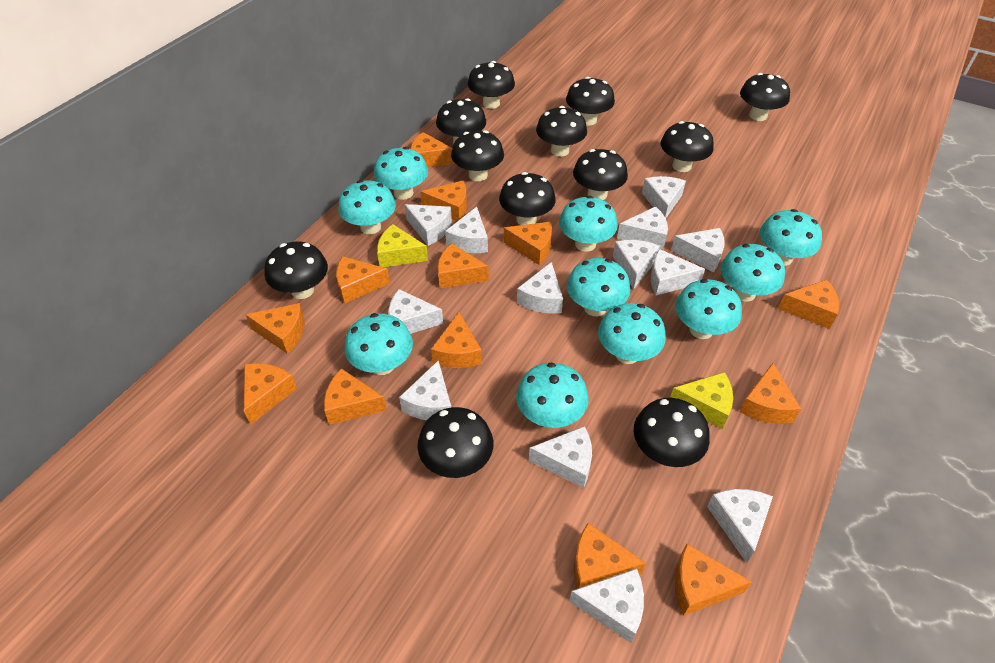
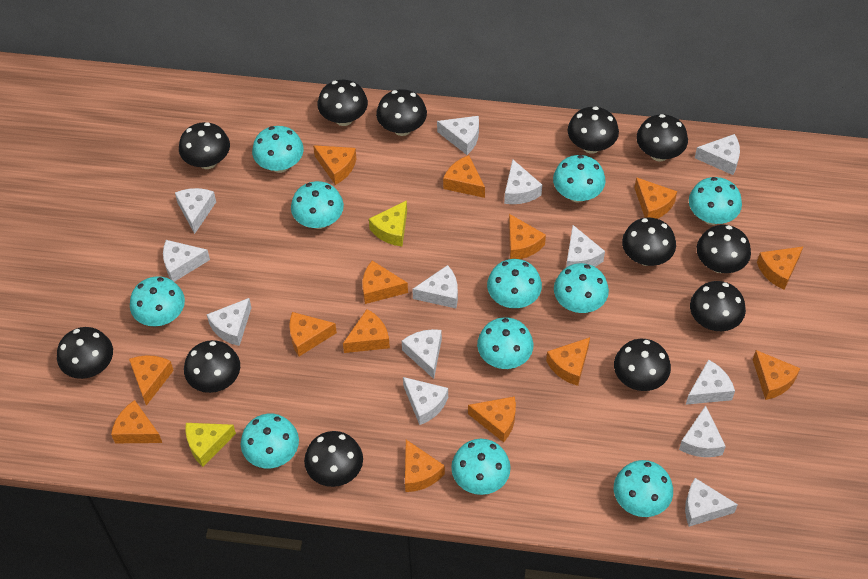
orange cheese: 13 -> 14
turquoise mushroom: 10 -> 11

